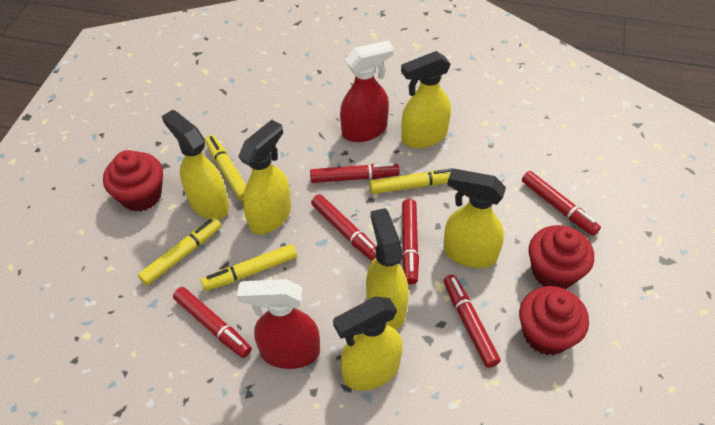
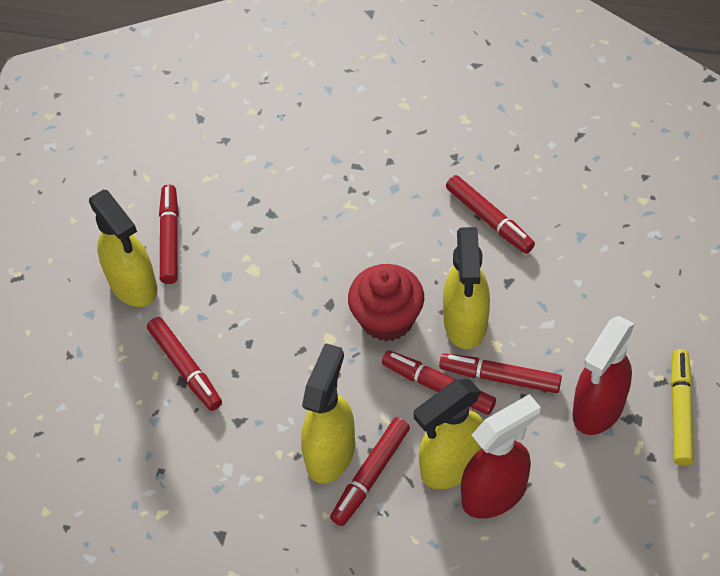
red cupcake: 3 -> 1
yellow marker: 4 -> 1
yellow spray bottle: 6 -> 4

